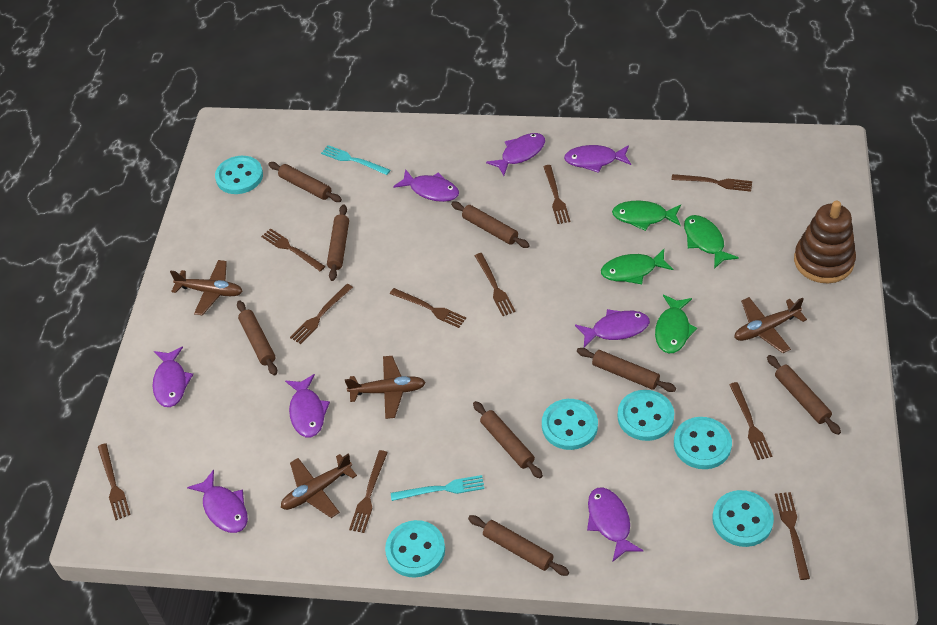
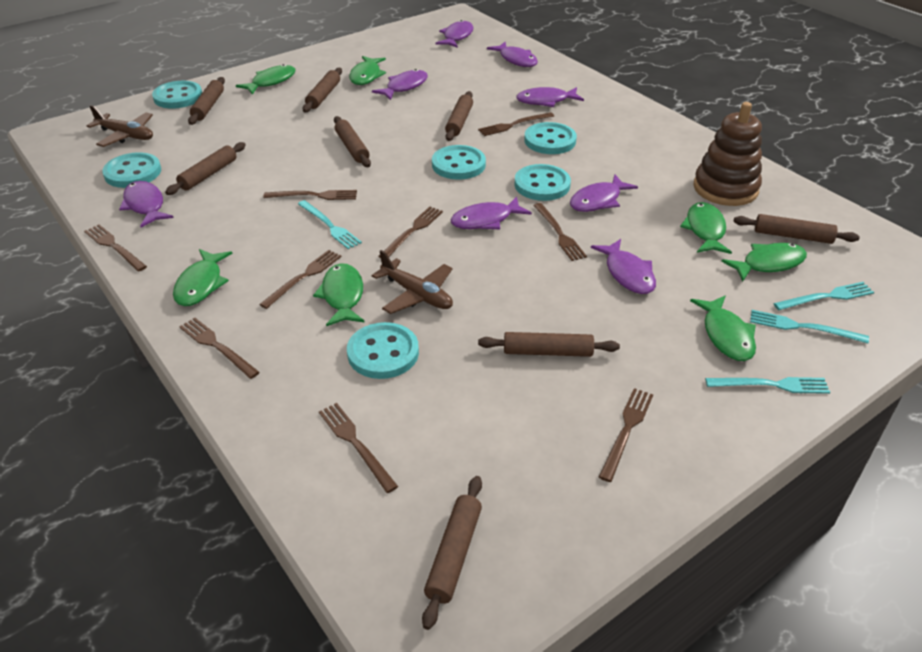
brown fork: 10 -> 9
brown plane: 4 -> 2
green fish: 4 -> 7
turquoise fork: 2 -> 4

